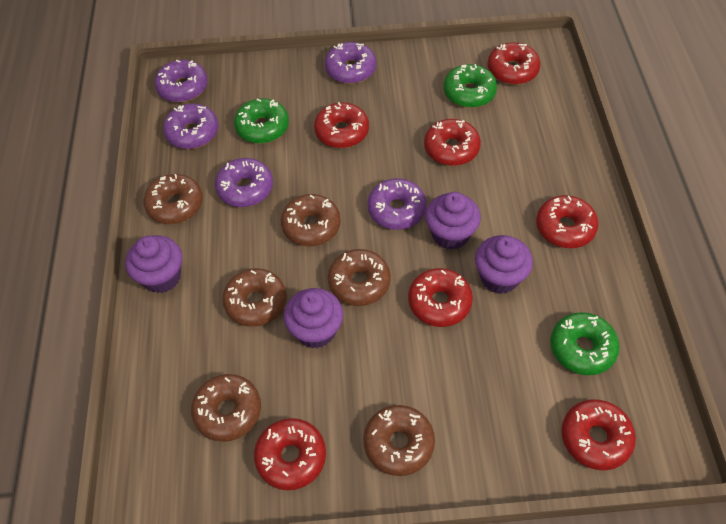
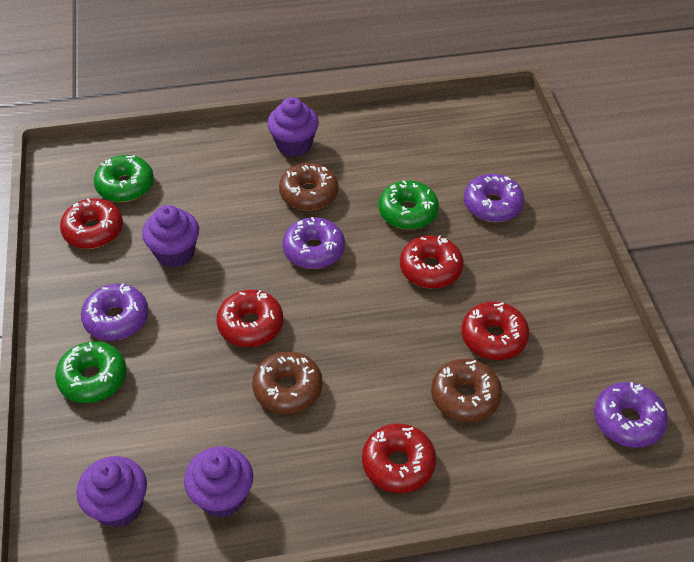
brown donut: 6 -> 3
purple donut: 5 -> 4
red donut: 7 -> 5

